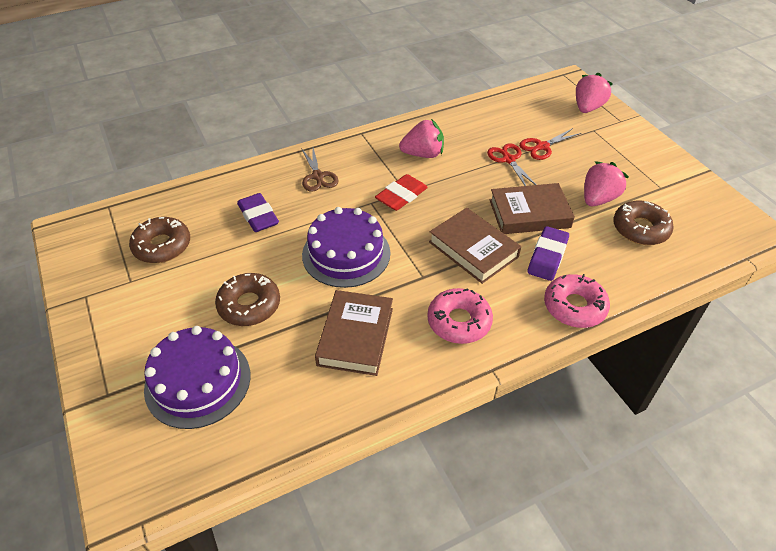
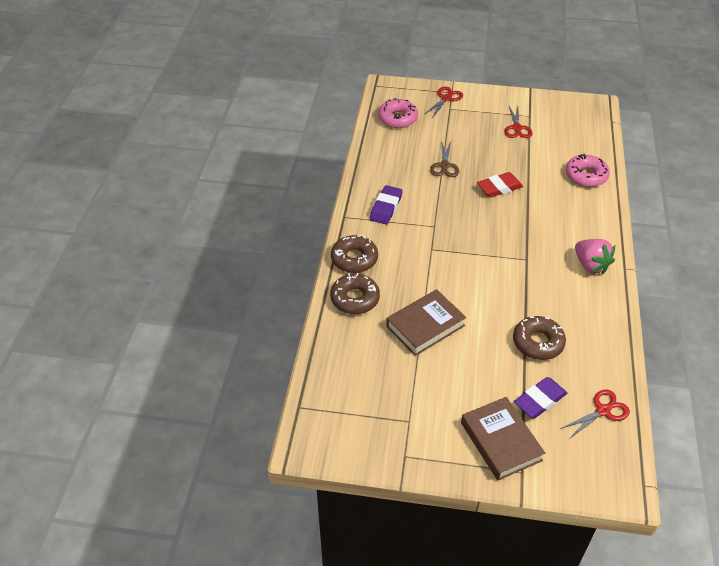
brown book: 3 -> 2
pink strawberry: 3 -> 1
purple cake: 2 -> 0
red scissors: 2 -> 3

